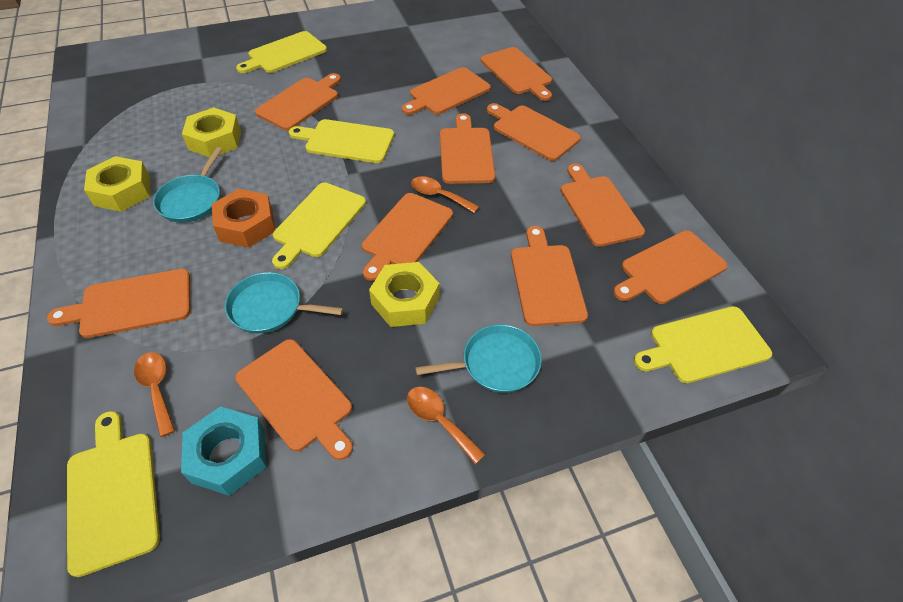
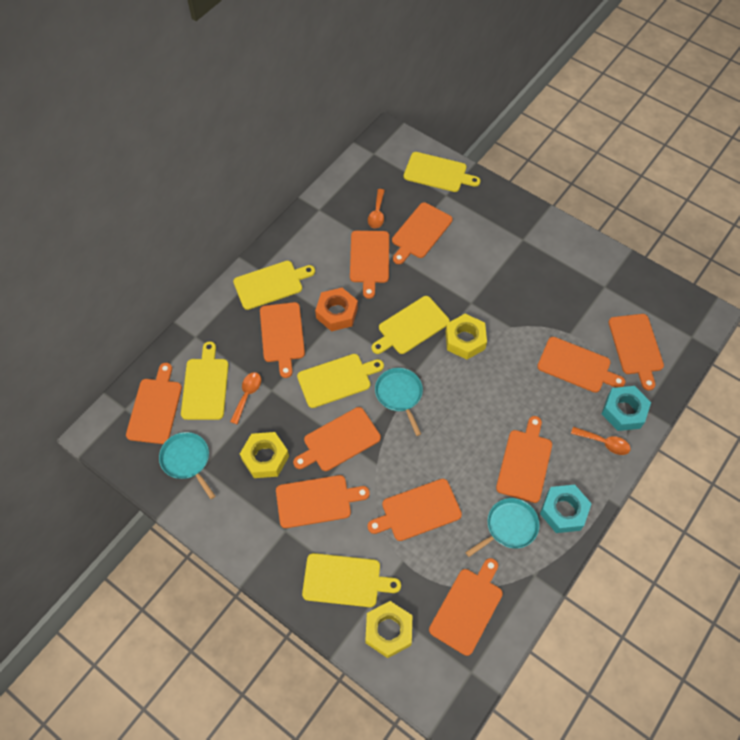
turquoise nut: 1 -> 2
yellow cutting board: 5 -> 6

